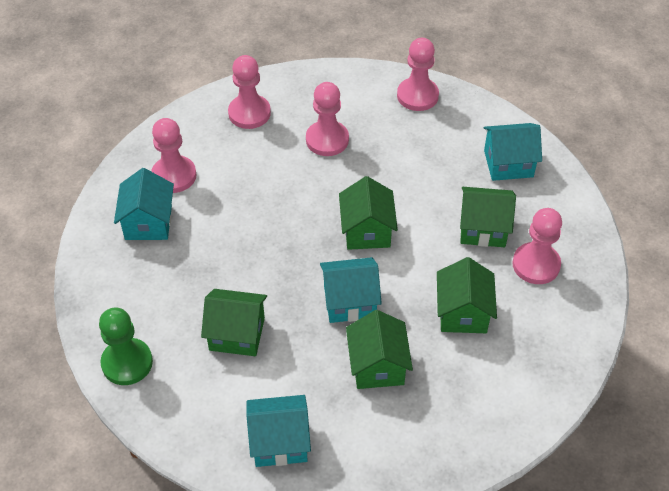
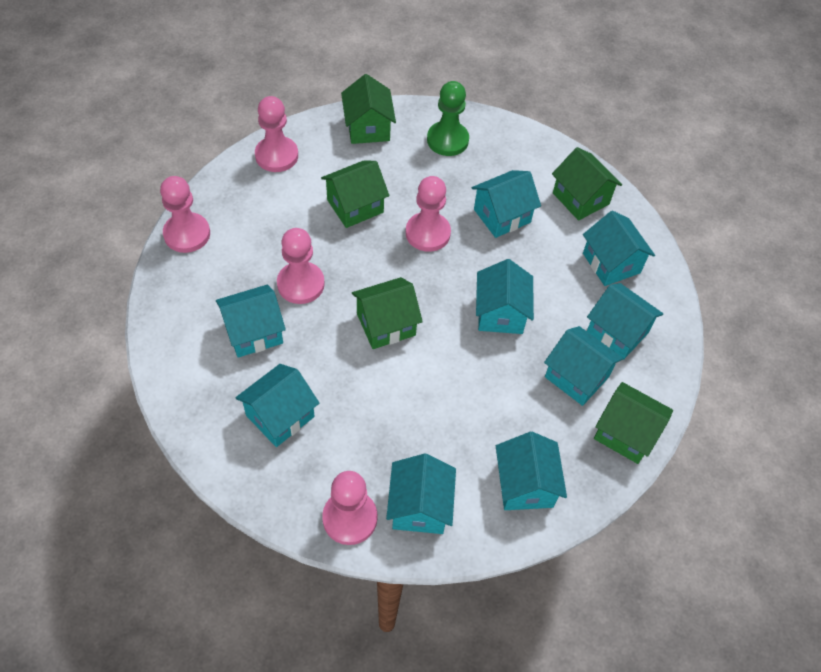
turquoise house: 4 -> 9

